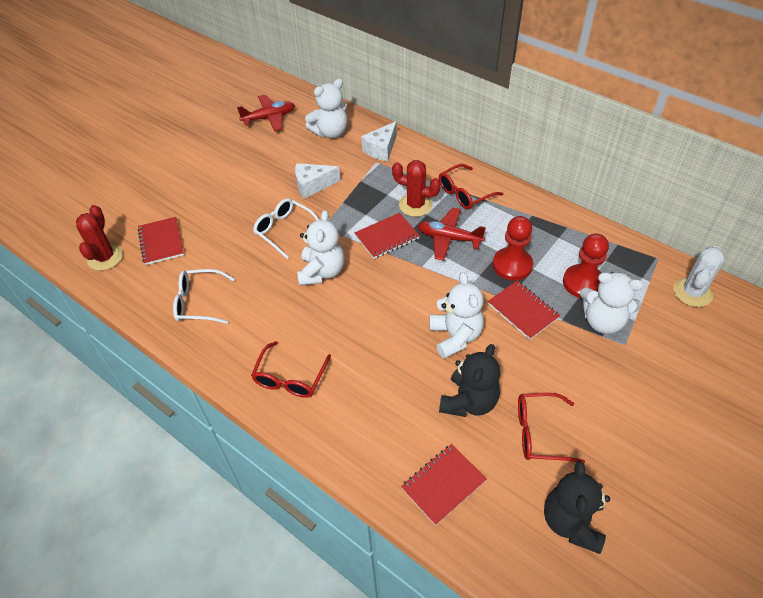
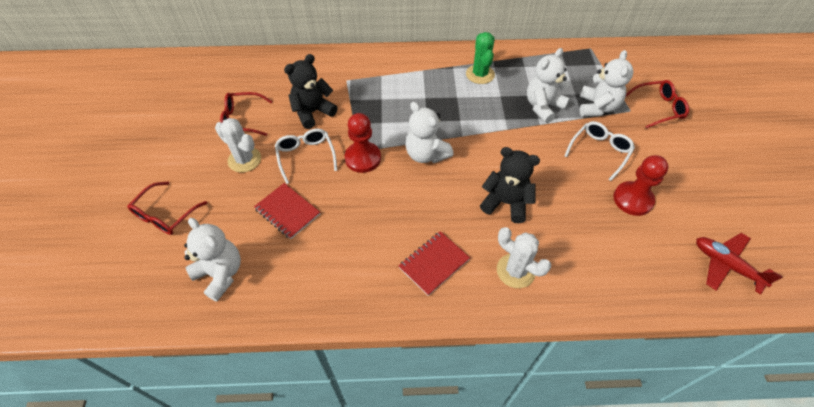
green cactus: 0 -> 1
red cactus: 2 -> 0
red notebook: 4 -> 2
red plane: 2 -> 1
white cactus: 1 -> 2
white cheese: 2 -> 0

